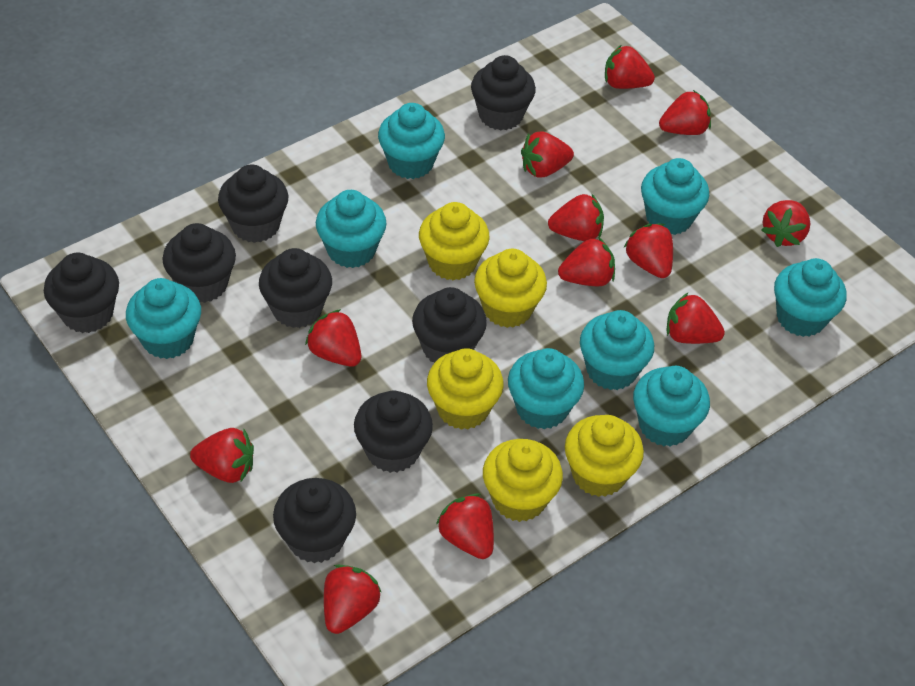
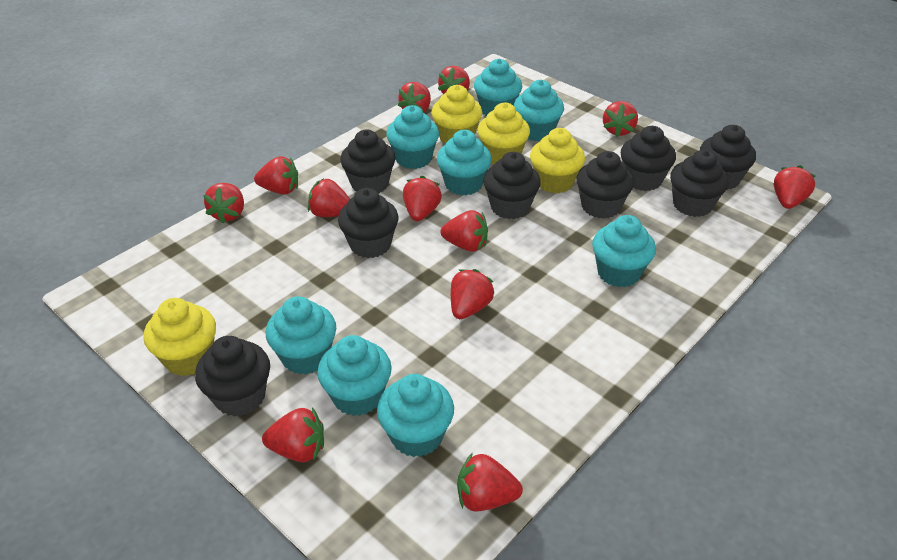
yellow cupcake: 5 -> 4

